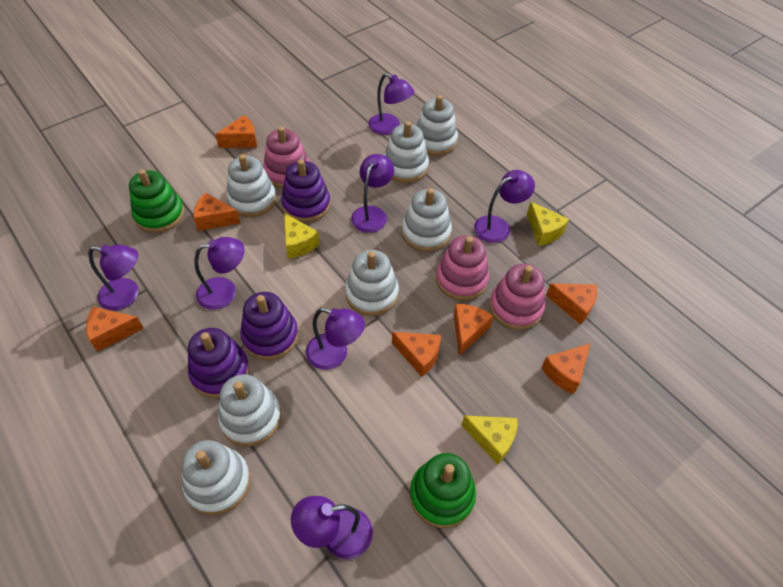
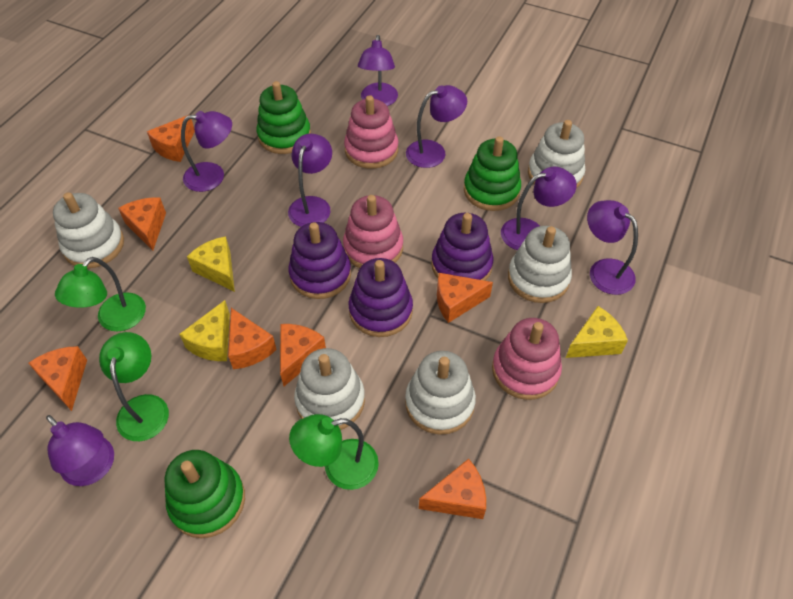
green lamp: 0 -> 3
green stacking toy: 2 -> 3
white stacking toy: 7 -> 5

